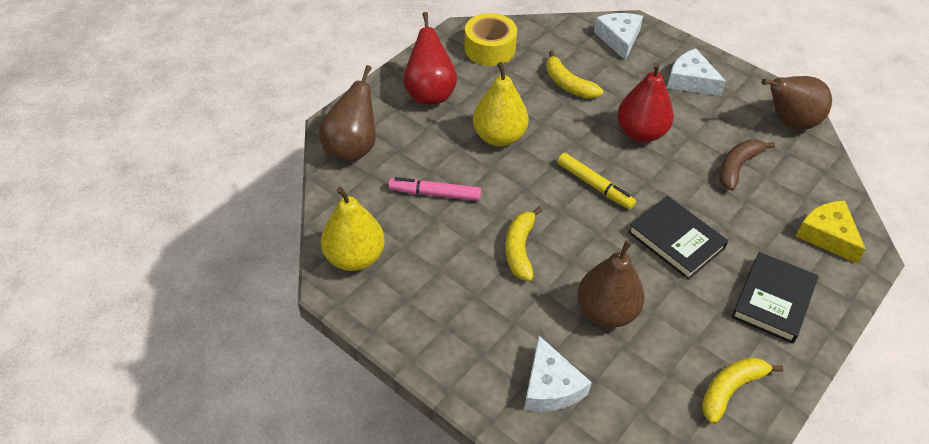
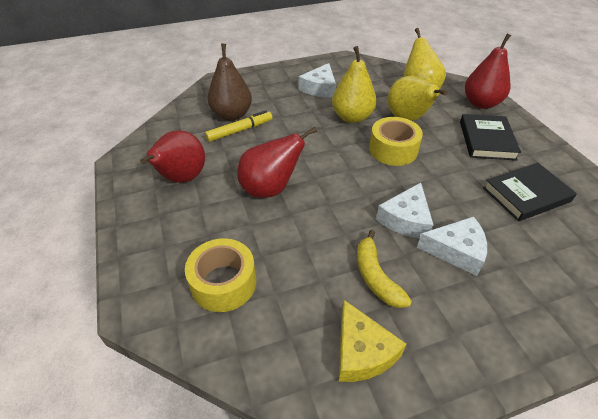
brown banana: 1 -> 0
brown pear: 3 -> 1
pink marker: 1 -> 0
red pear: 2 -> 3
yellow banana: 3 -> 1
yellow pear: 2 -> 3
yellow tape: 1 -> 2

